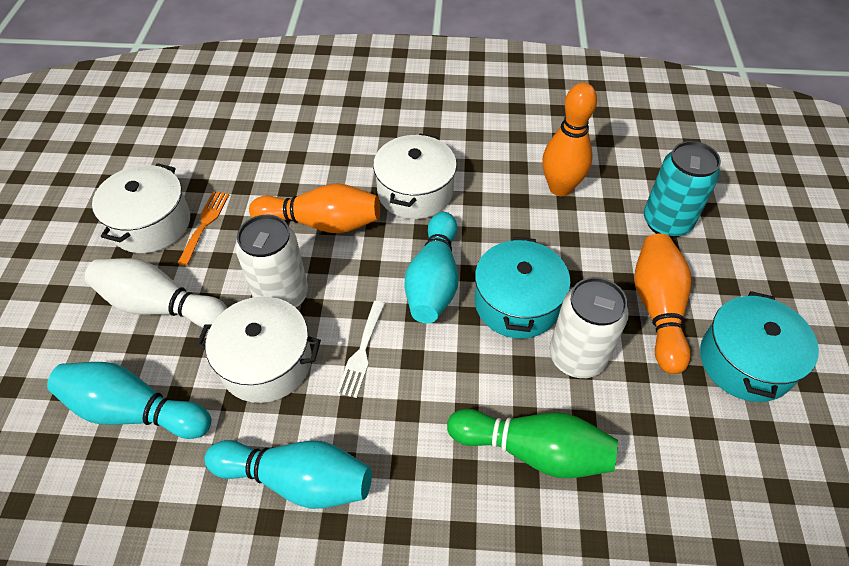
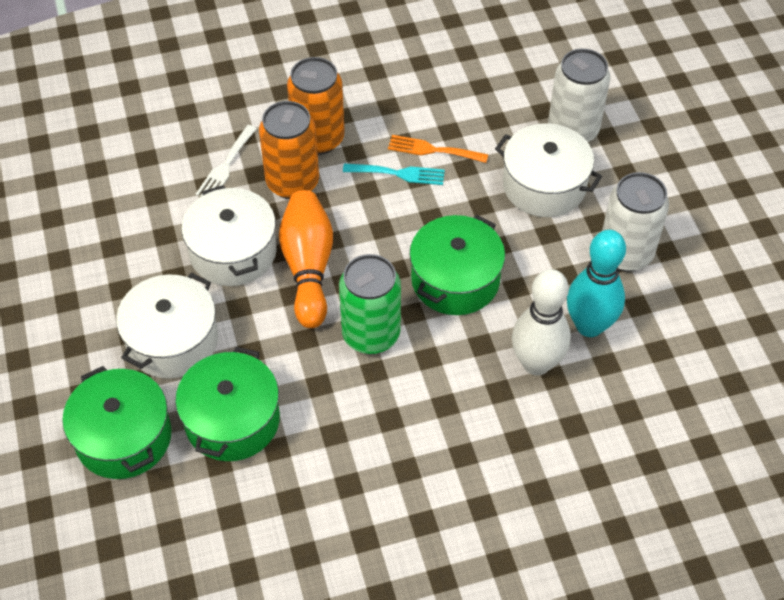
green bowling pin: 1 -> 0
green can: 0 -> 1
green pot: 0 -> 3
orange bowling pin: 3 -> 1
orange can: 0 -> 2
turquoise bowling pin: 3 -> 1
turquoise can: 1 -> 0
turquoise fork: 0 -> 1
turquoise pot: 2 -> 0

